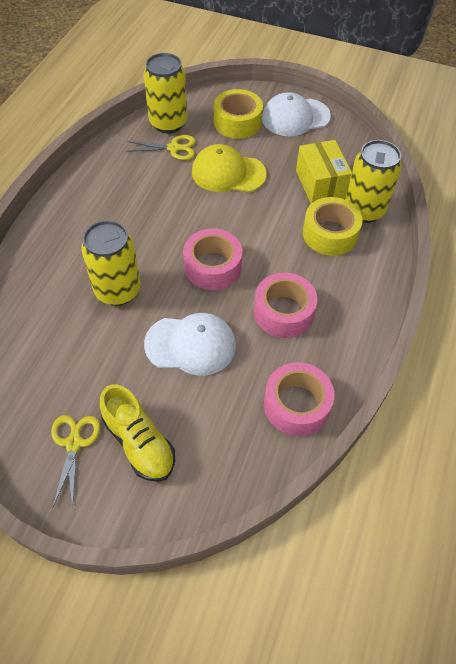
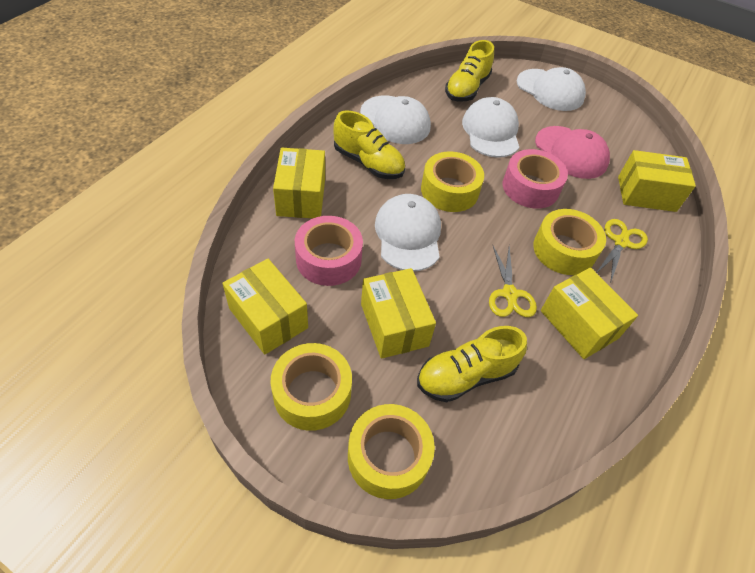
pink cap: 0 -> 1
pink tape: 3 -> 2
white cap: 2 -> 4
yellow box: 1 -> 5
yellow can: 3 -> 0
yellow cap: 1 -> 0
yellow shoe: 1 -> 3
yellow tape: 2 -> 4

